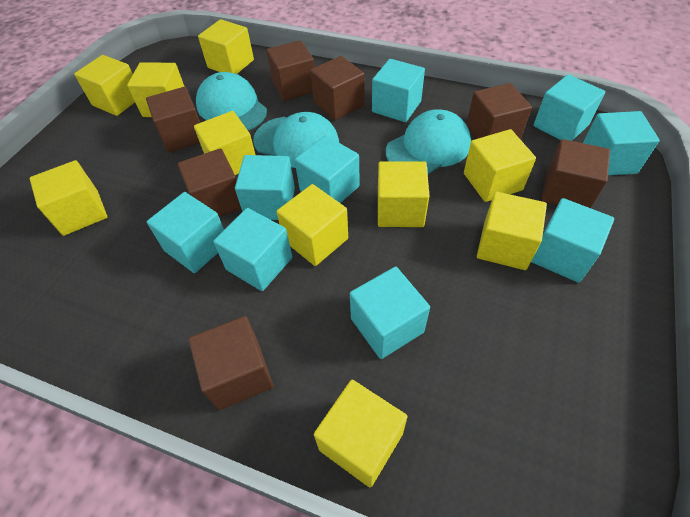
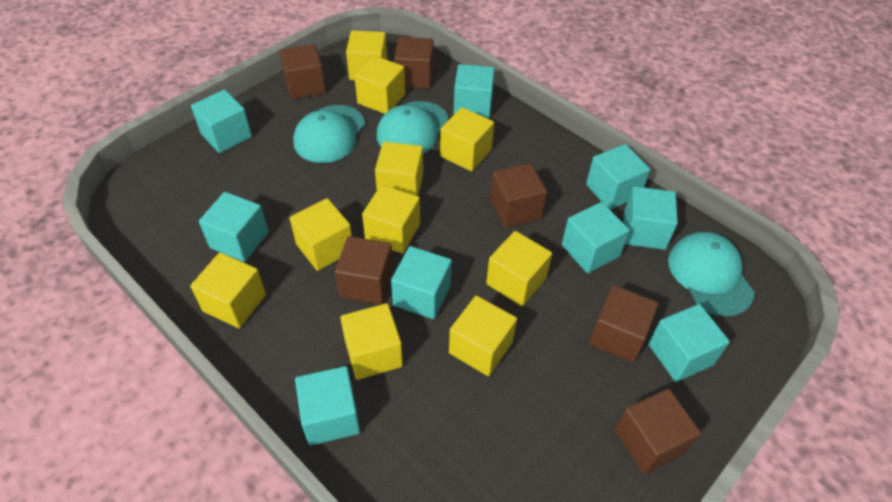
brown cube: 7 -> 6

